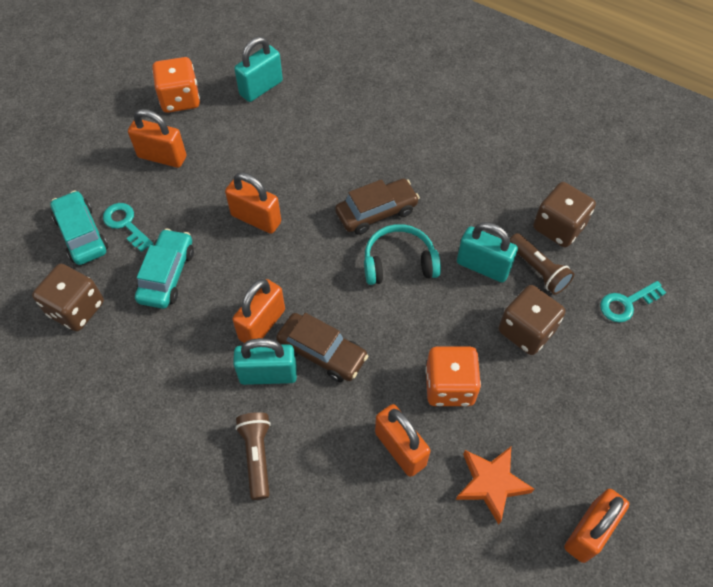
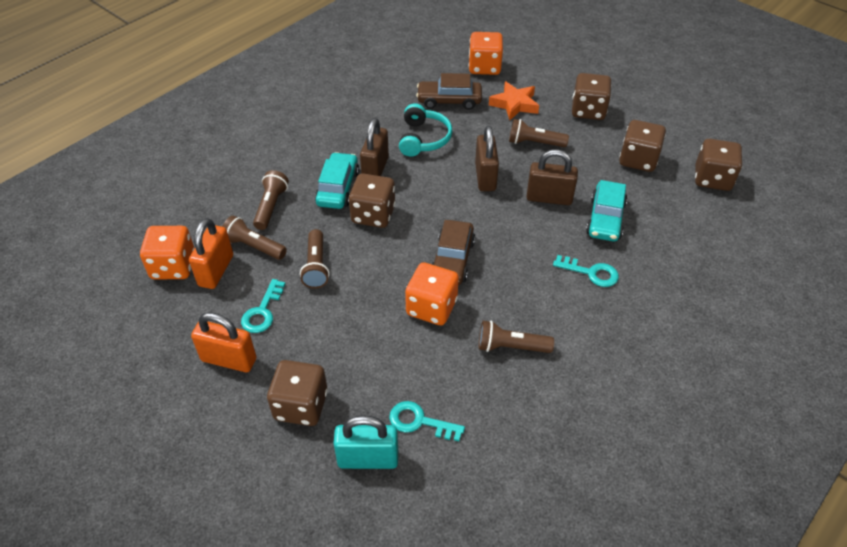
brown dice: 3 -> 5
brown flashlight: 2 -> 5
brown padlock: 0 -> 3
orange dice: 2 -> 3
orange padlock: 5 -> 2
turquoise key: 2 -> 3
turquoise padlock: 3 -> 1

